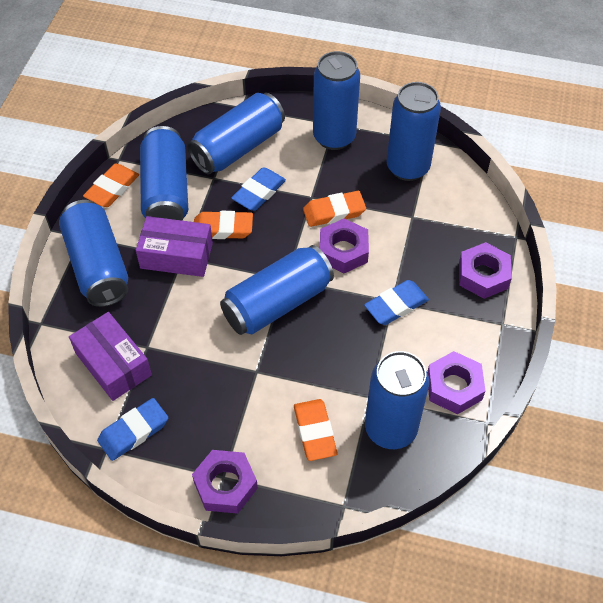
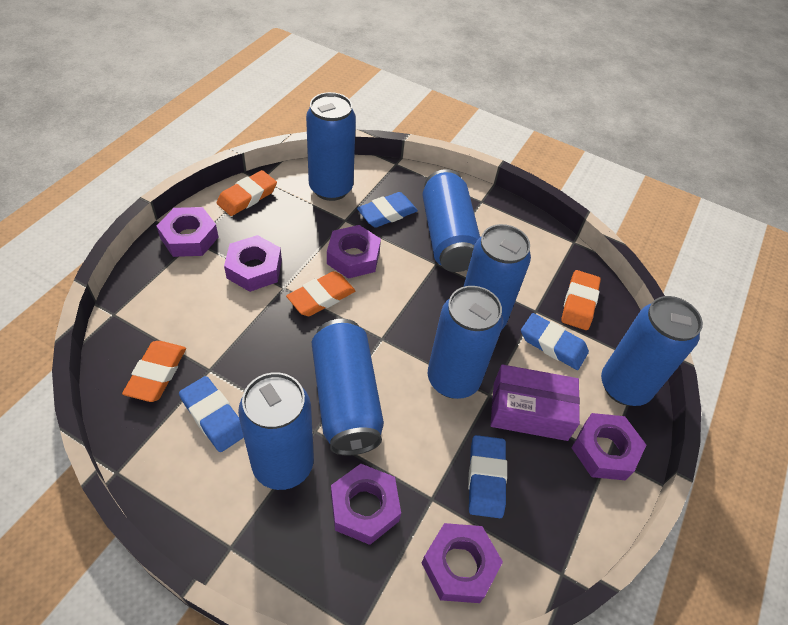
blue eraser: 3 -> 4
purple box: 2 -> 1
purple nut: 4 -> 6

